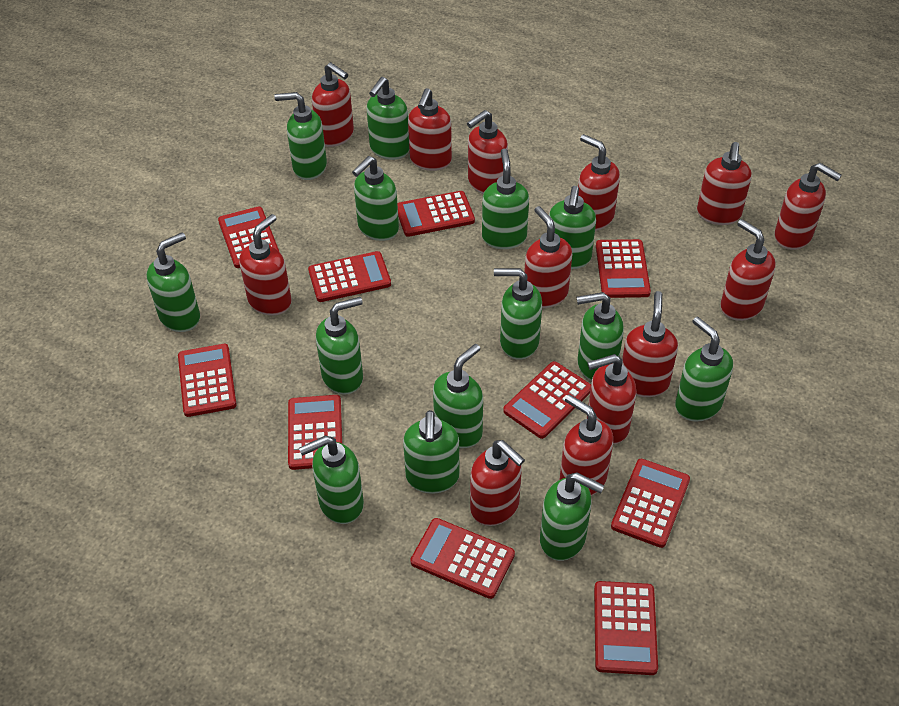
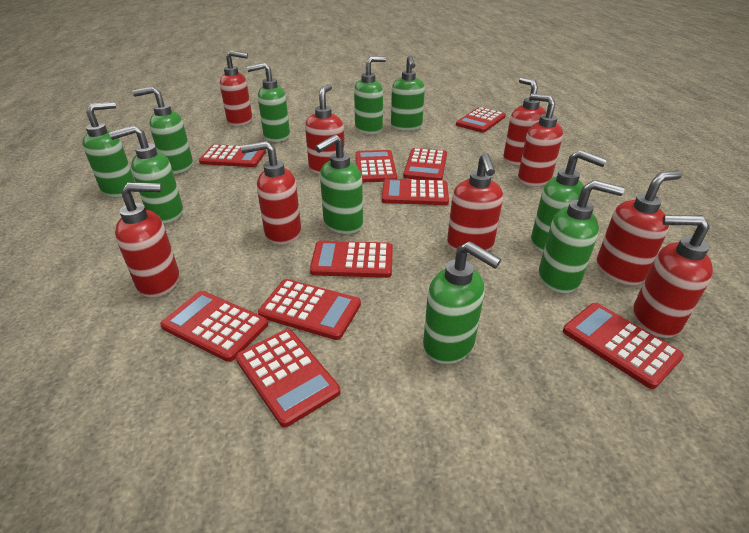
green soap dispenser: 14 -> 10
red soap dispenser: 13 -> 9

